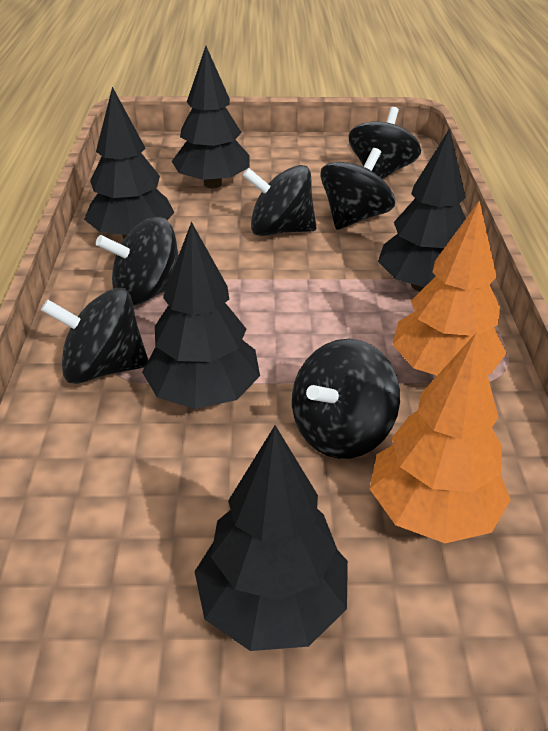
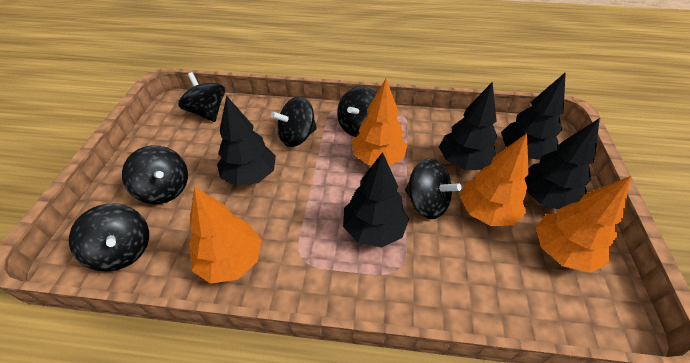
orange tree: 2 -> 4

